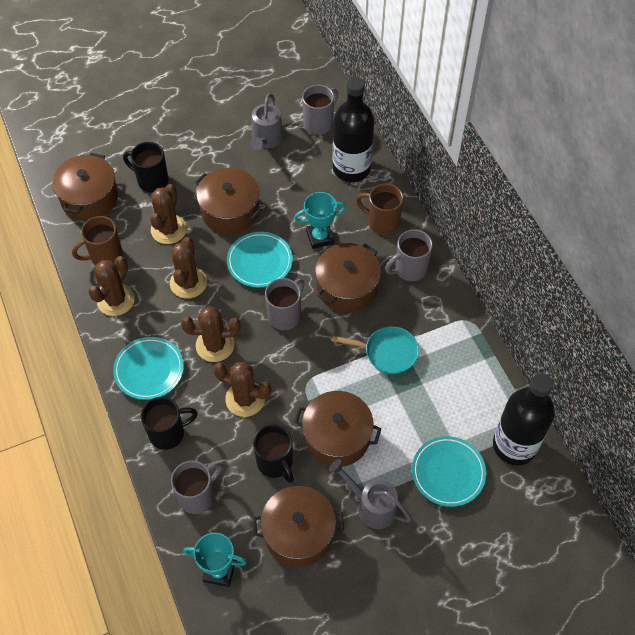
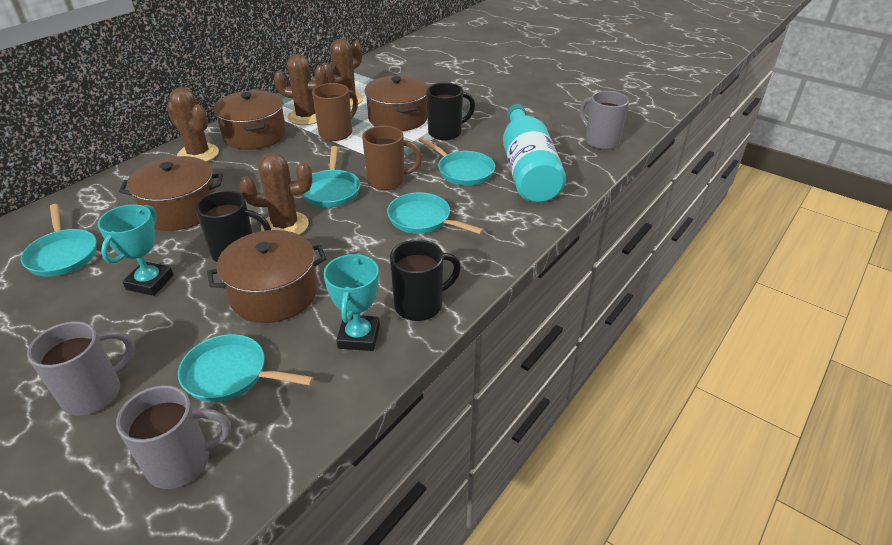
black bottle: 2 -> 0
brown cactus: 5 -> 4
brown pot: 5 -> 4
grey mug: 4 -> 3
grey watering can: 2 -> 0
turquoise bottle: 0 -> 1
turquoise pan: 1 -> 5
turquoise plate: 3 -> 0

